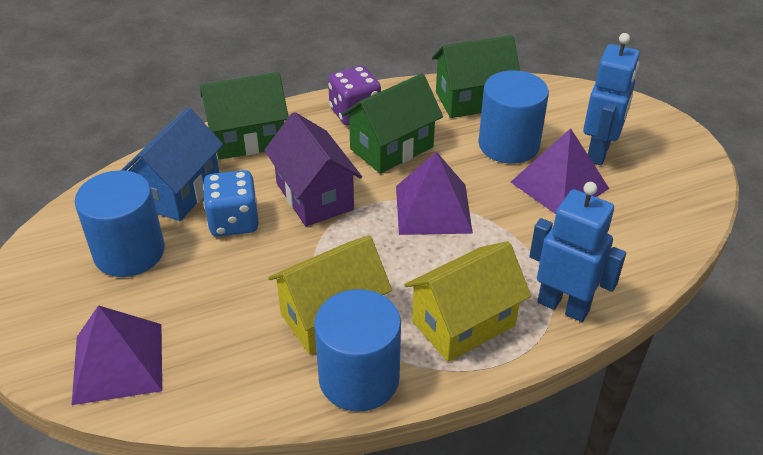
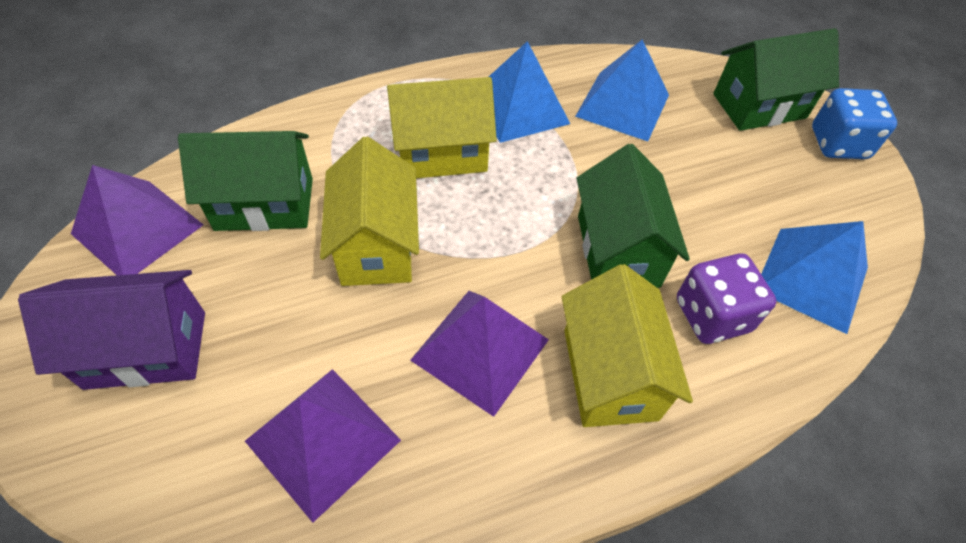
blue cylinder: 3 -> 0
blue house: 1 -> 0
blue pyramid: 0 -> 3
blue robot: 2 -> 0
yellow house: 2 -> 3

